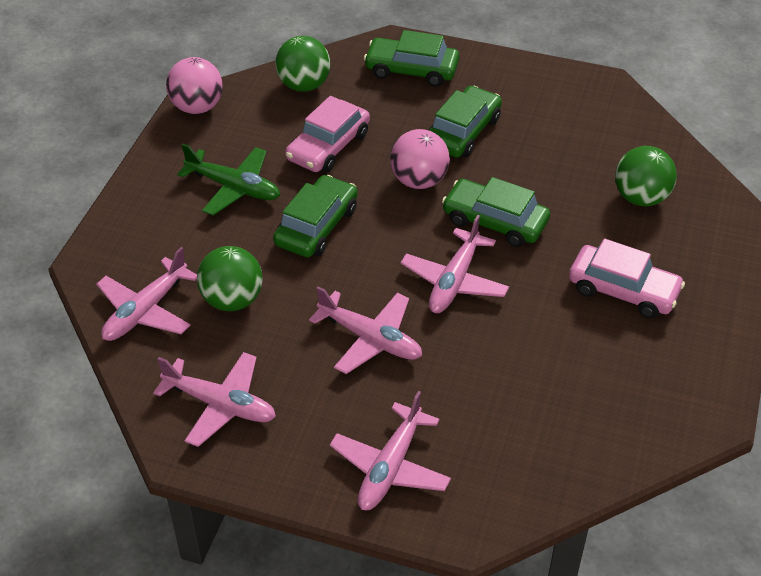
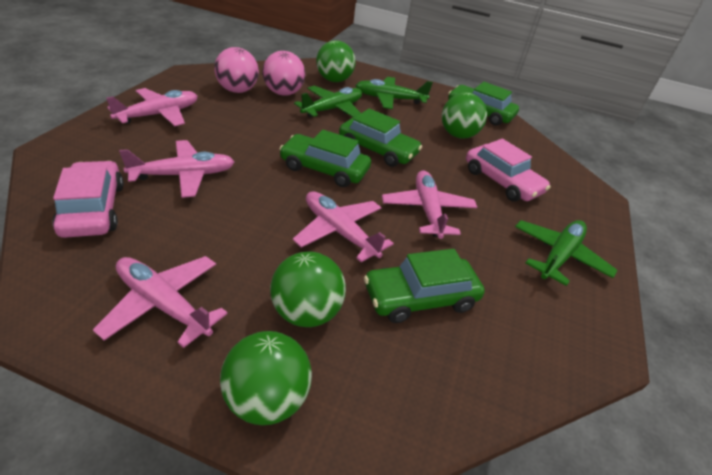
green ball: 3 -> 4
green plane: 1 -> 3

